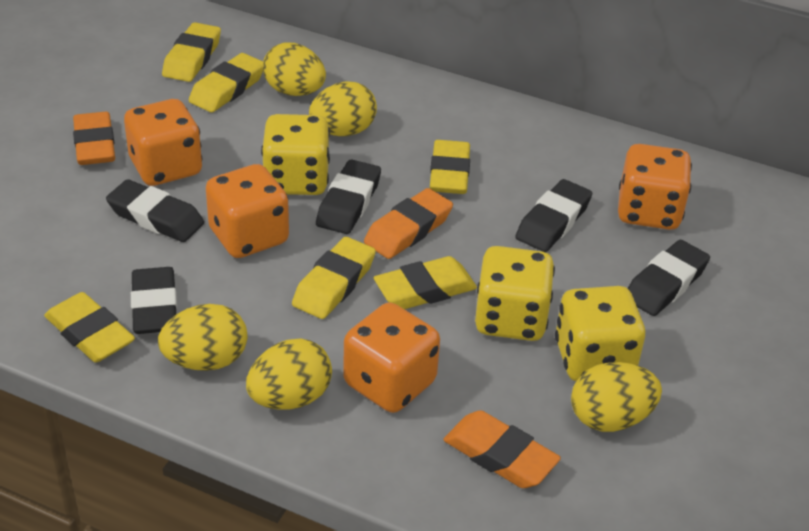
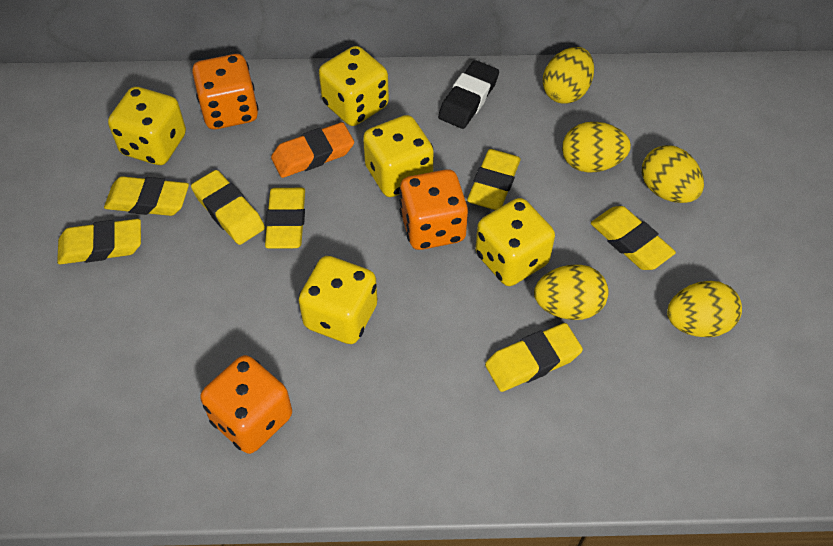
black eraser: 5 -> 1
orange dice: 4 -> 3
orange eraser: 3 -> 1
yellow dice: 3 -> 5
yellow eraser: 6 -> 7

